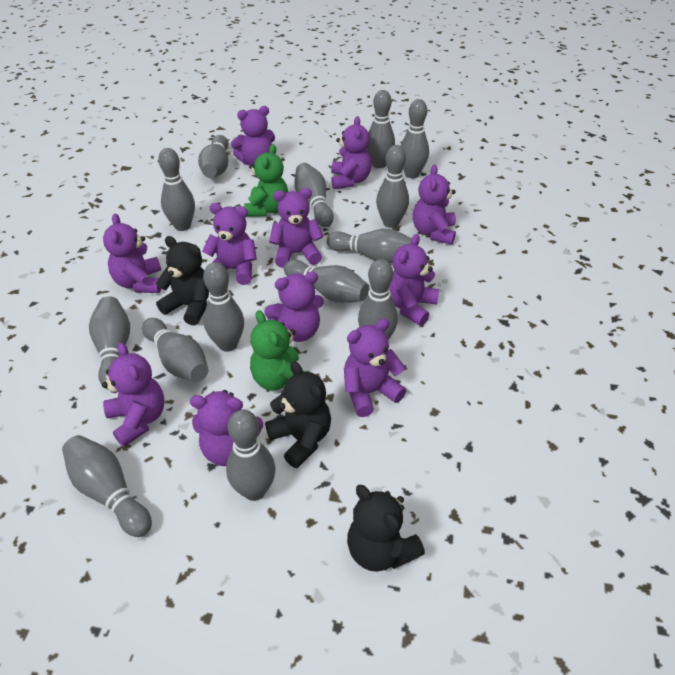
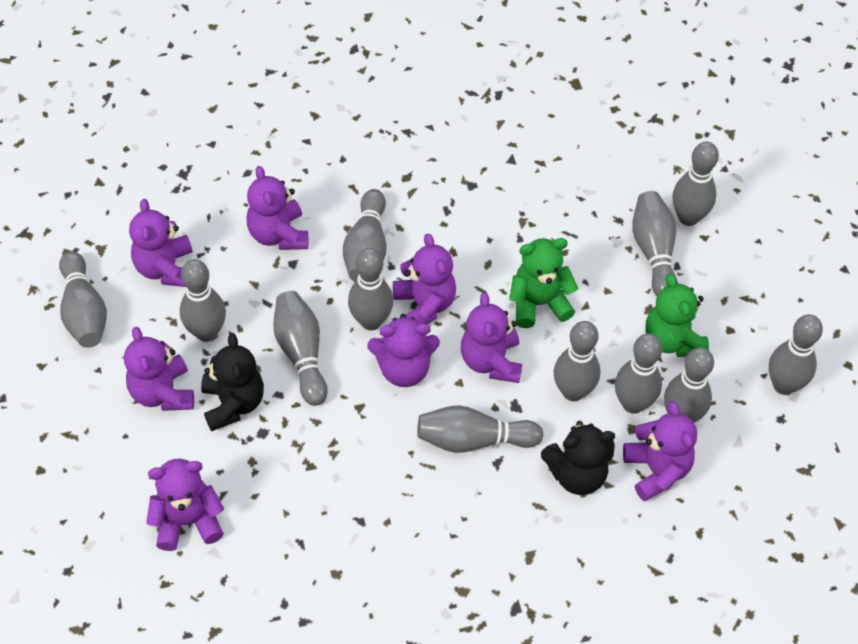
black teddy bear: 3 -> 2
grey bowling pin: 14 -> 12
purple teddy bear: 11 -> 8

